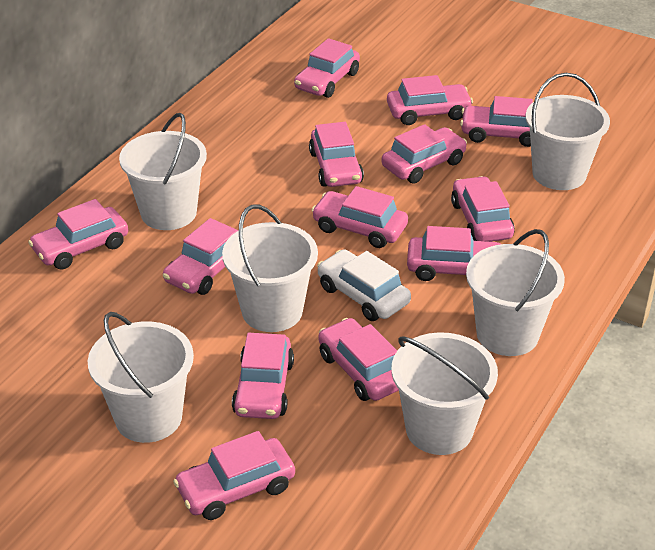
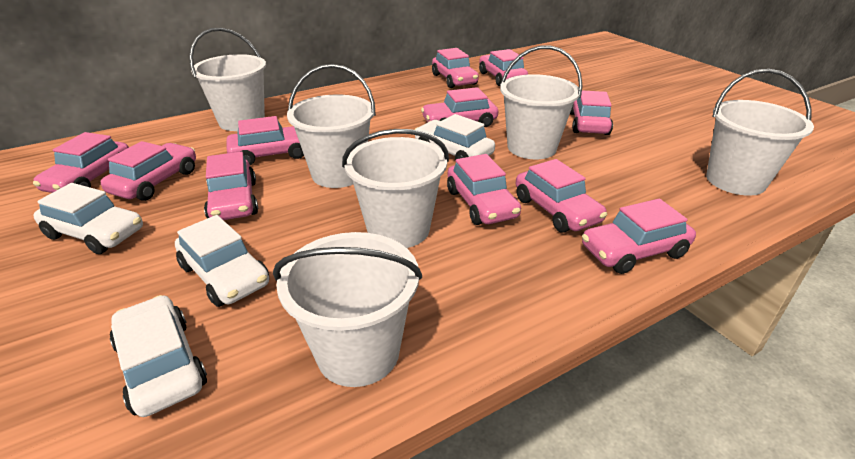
pink car: 13 -> 11
white car: 1 -> 4

